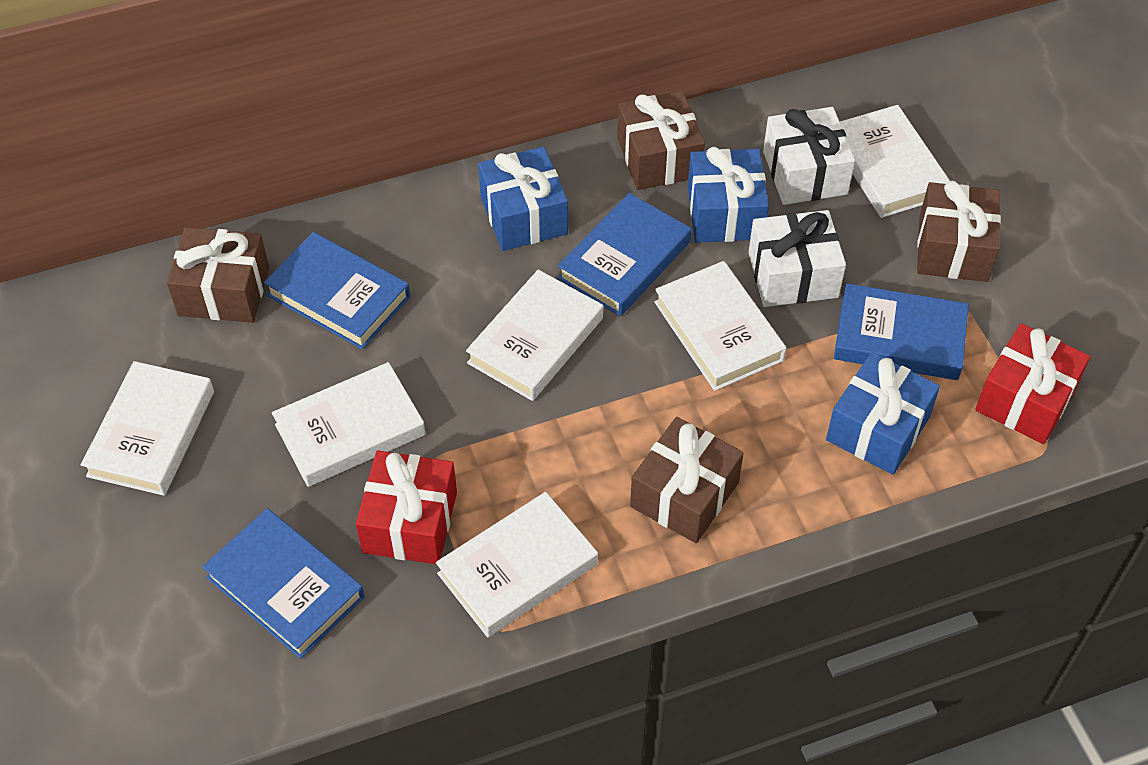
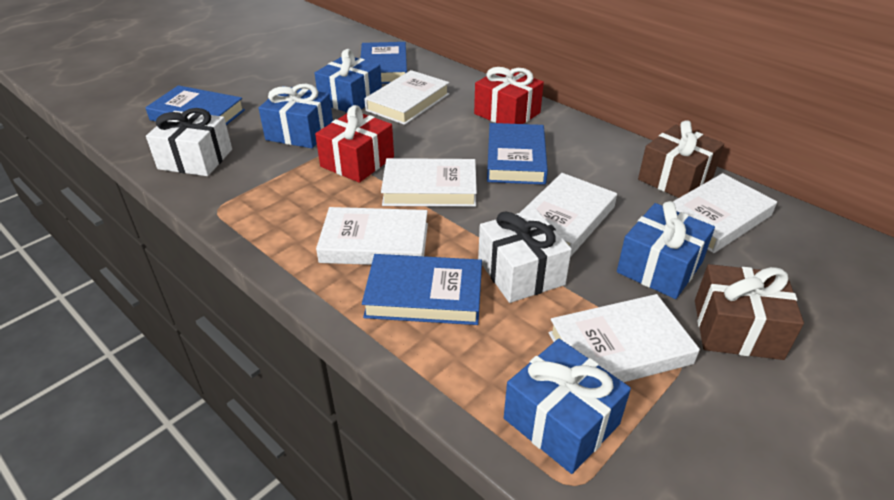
blue gift: 3 -> 4
brown gift: 4 -> 2

